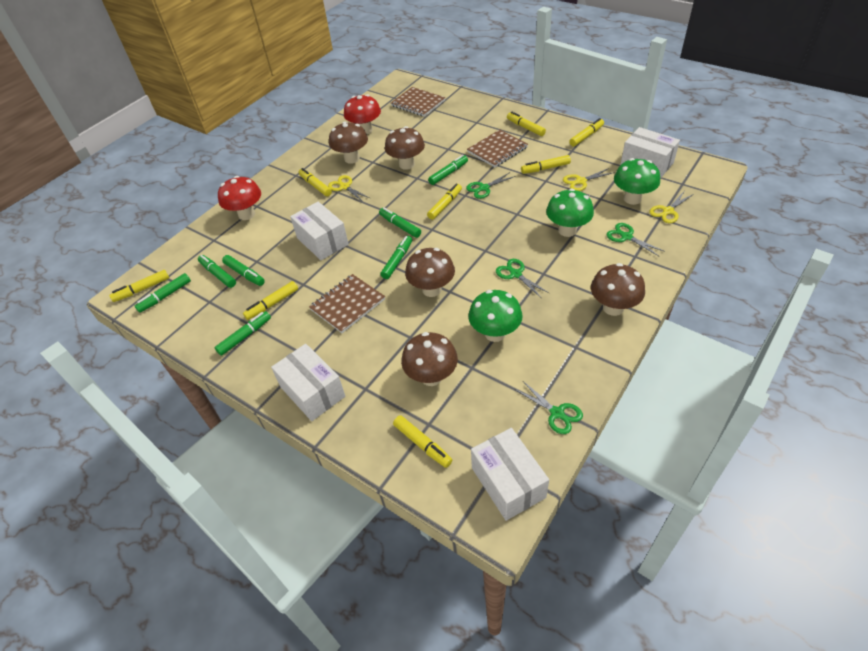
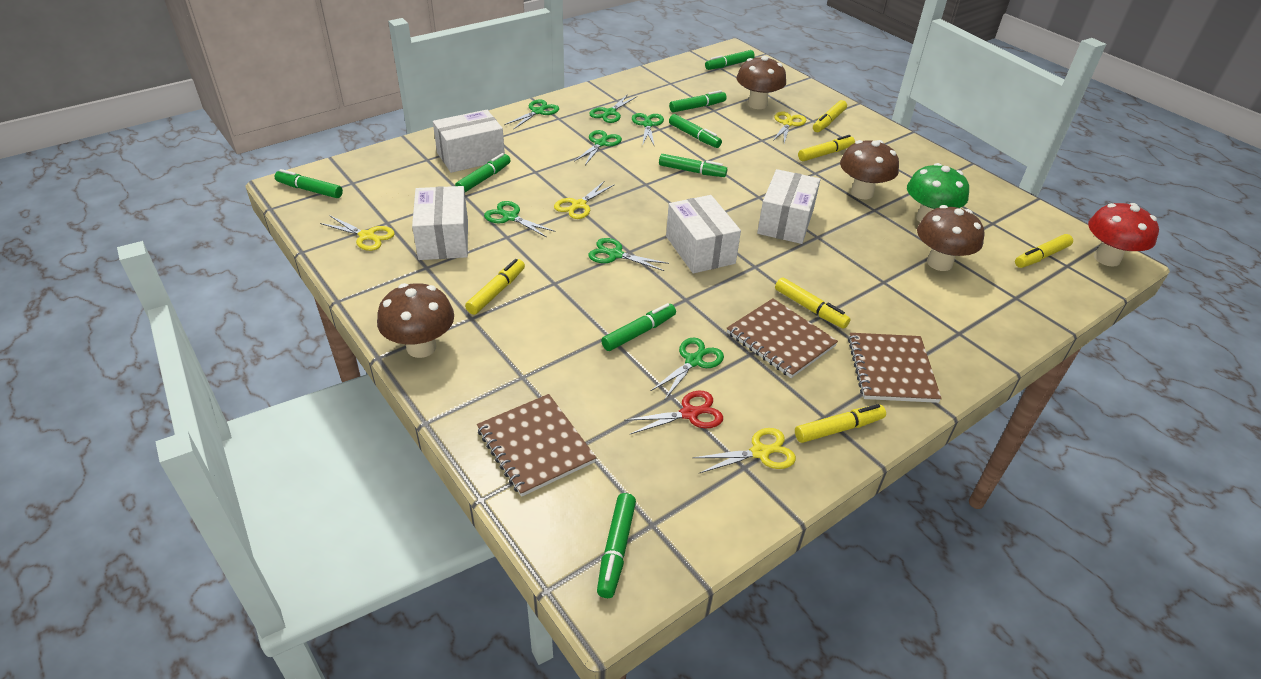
brown mushroom: 5 -> 4
green marker: 7 -> 8
green mushroom: 3 -> 1
green scissors: 4 -> 7
red mushroom: 2 -> 1
red scissors: 0 -> 1
yellow marker: 8 -> 6
yellow scissors: 3 -> 4

